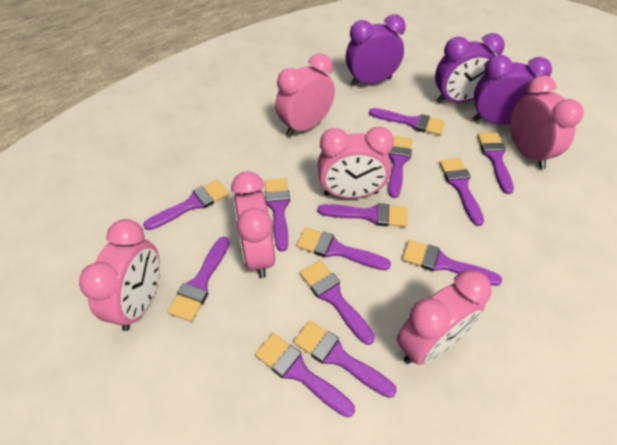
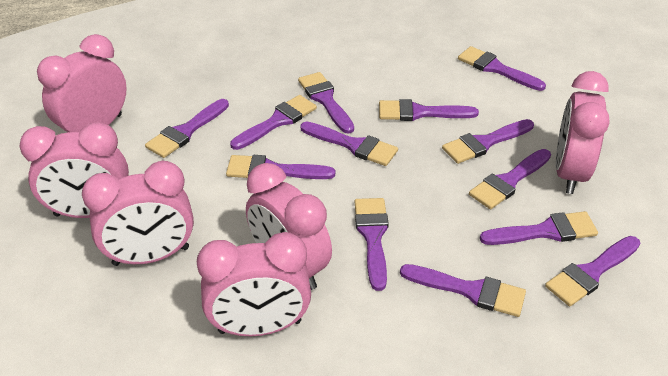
purple clock: 3 -> 0

